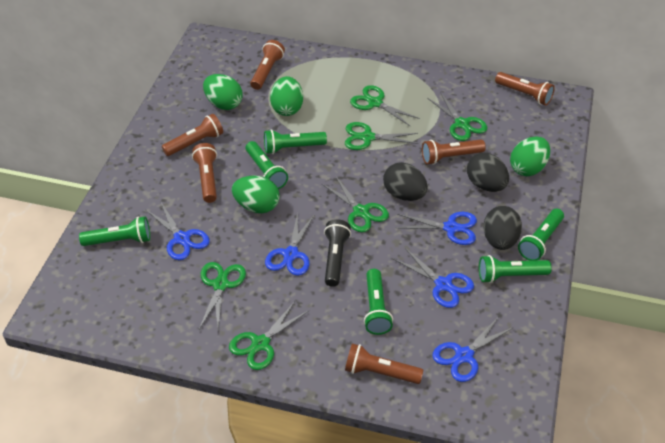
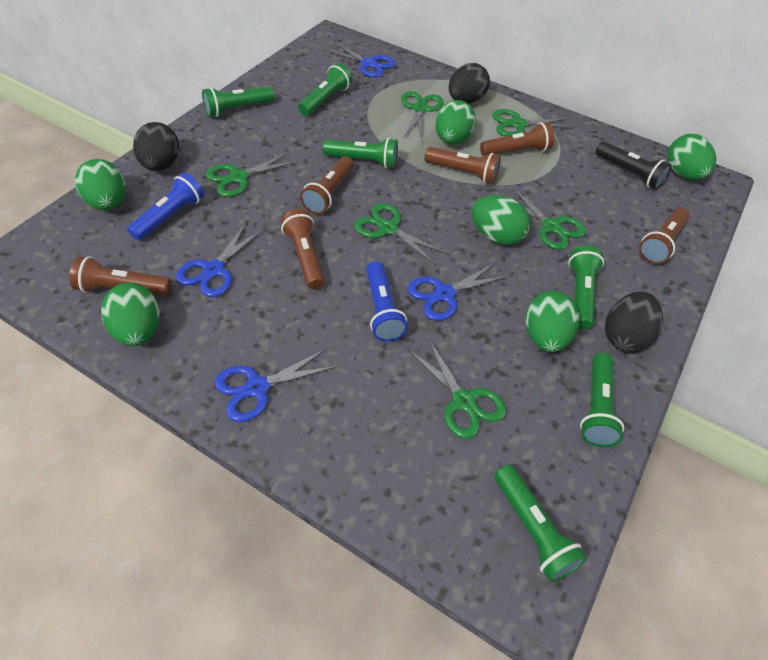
blue flashlight: 0 -> 2
blue scissors: 5 -> 4
green egg: 4 -> 6

